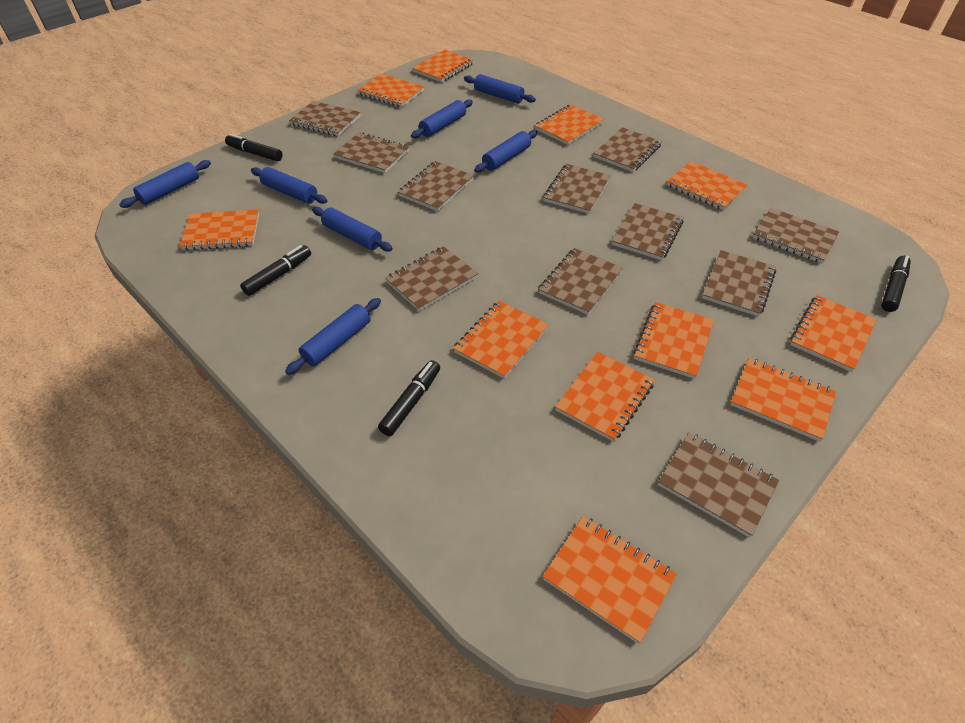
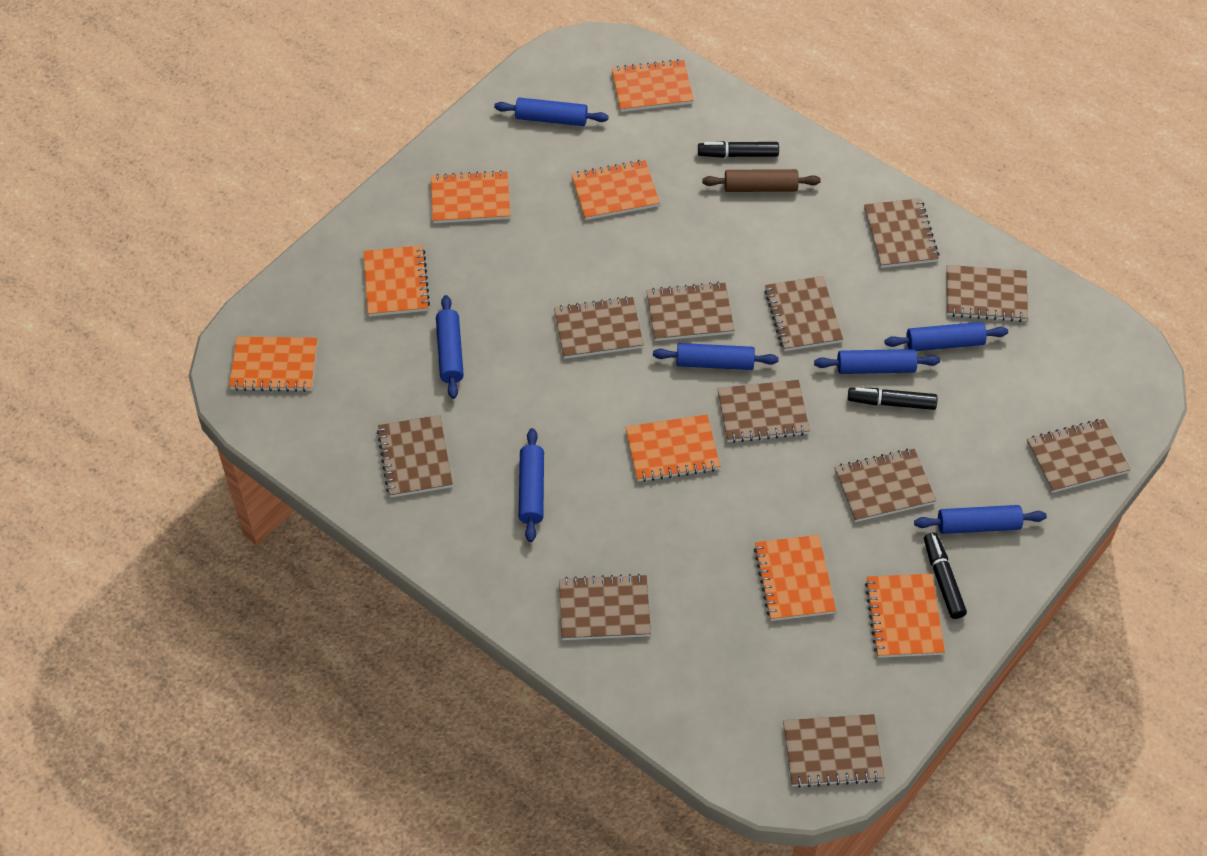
black marker: 4 -> 3
brown rolling pin: 0 -> 1
orange notebook: 11 -> 8

